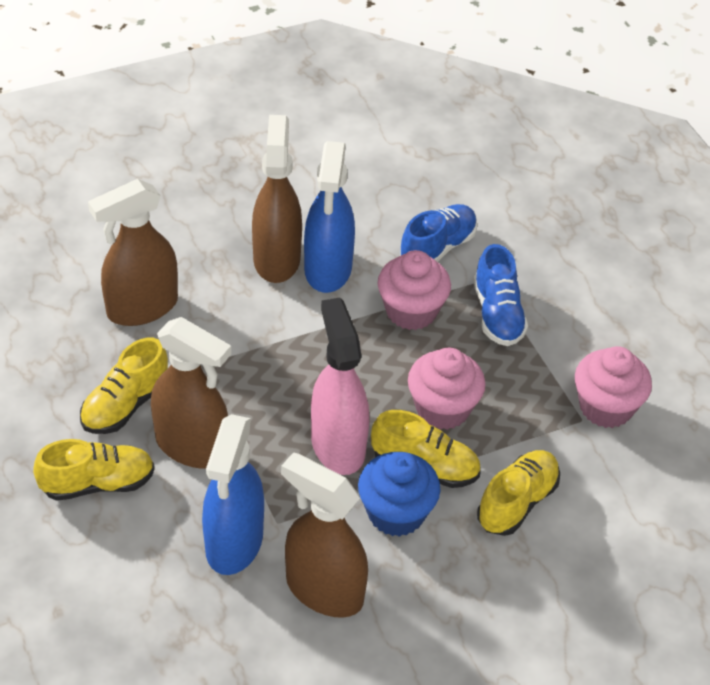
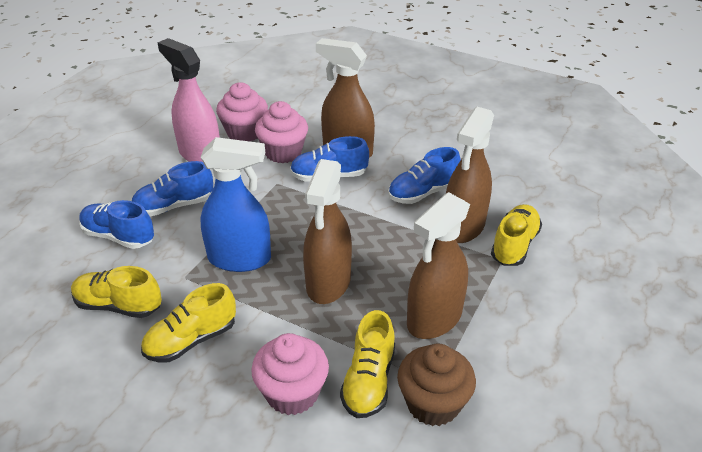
blue cupcake: 1 -> 0
blue shoe: 2 -> 4
blue spray bottle: 2 -> 1
brown cupcake: 0 -> 1

